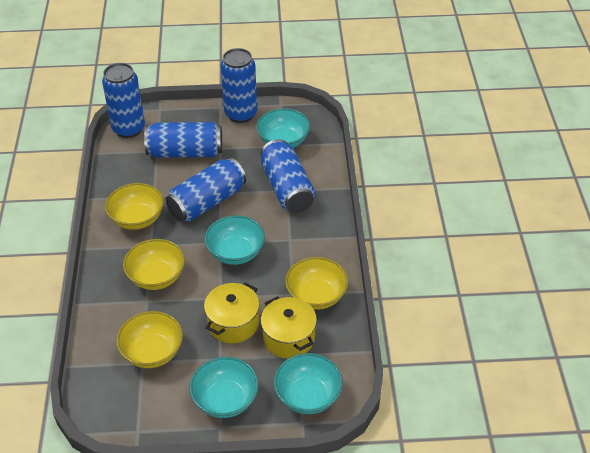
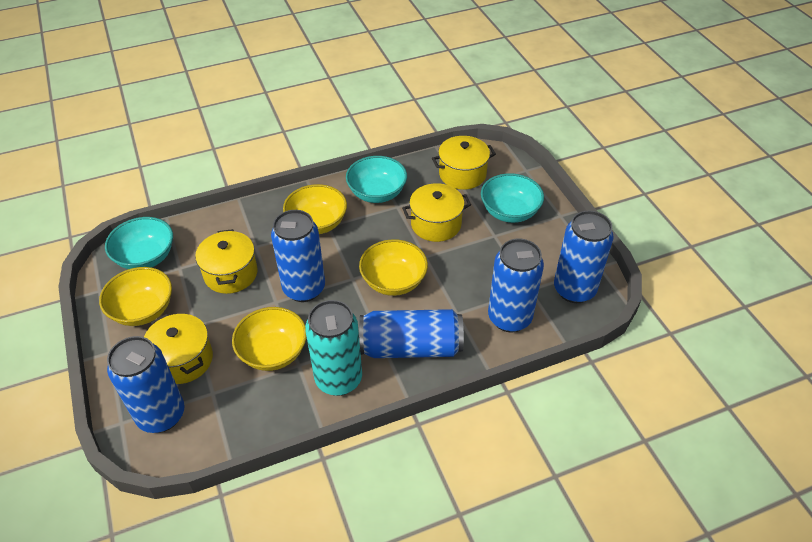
turquoise bowl: 4 -> 3
turquoise can: 0 -> 1
yellow pot: 2 -> 4

